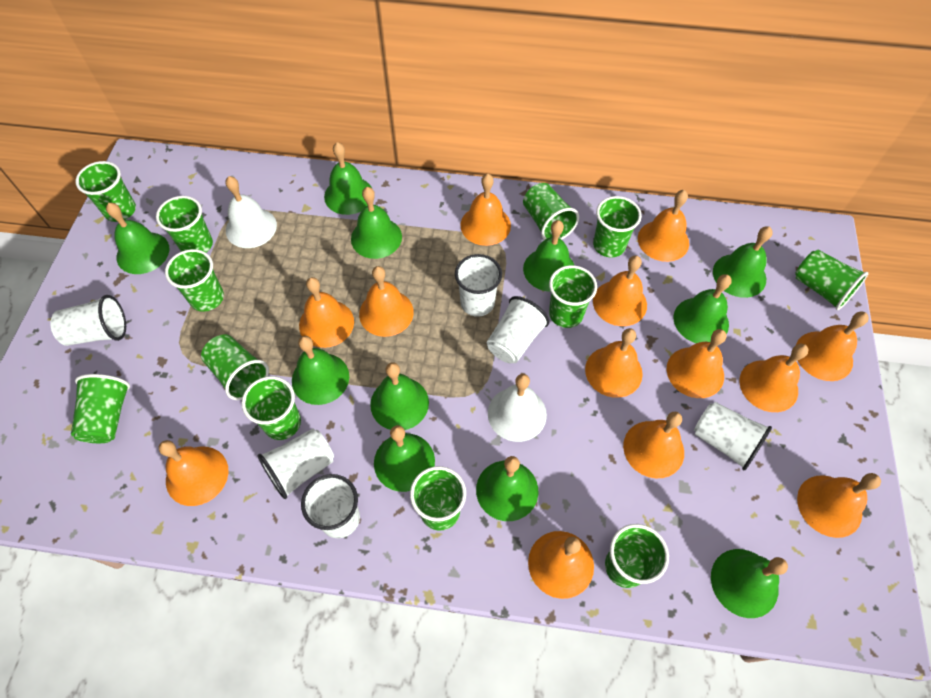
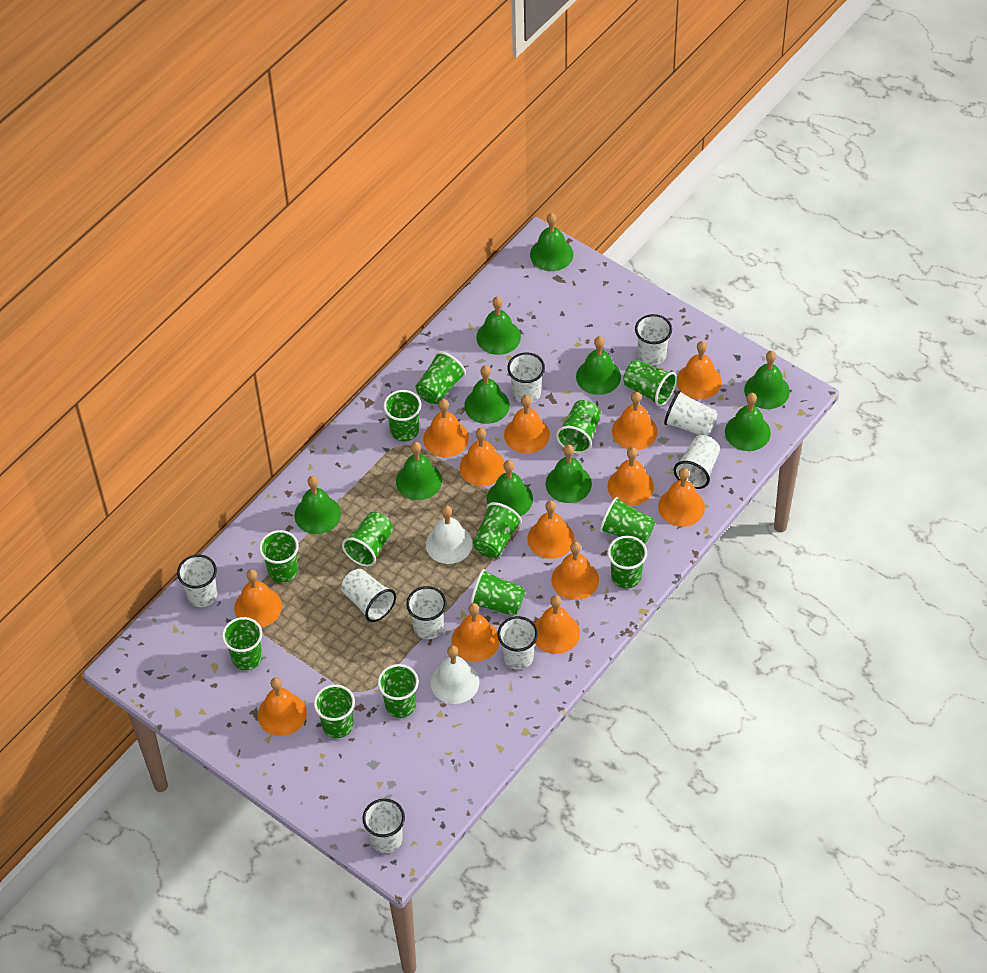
green bell: 11 -> 10
green cup: 12 -> 13
white cup: 6 -> 9

